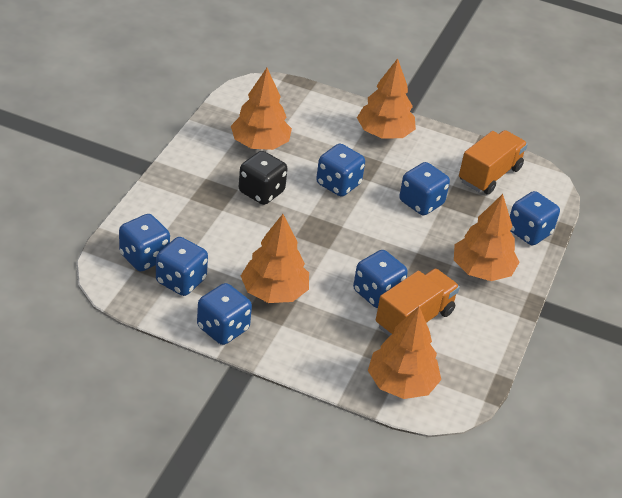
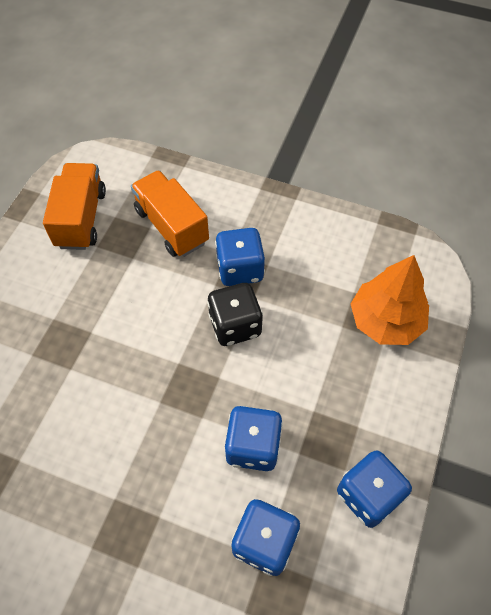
blue dice: 7 -> 4
orange tree: 5 -> 1

